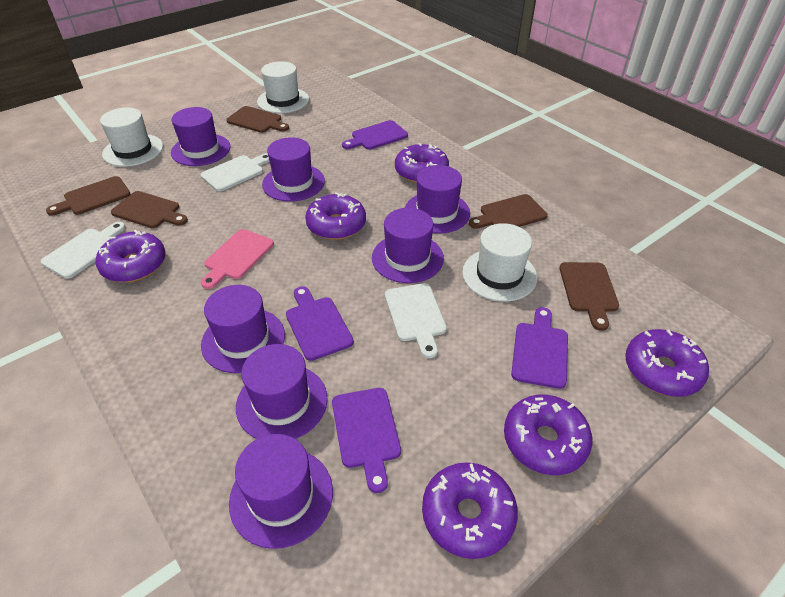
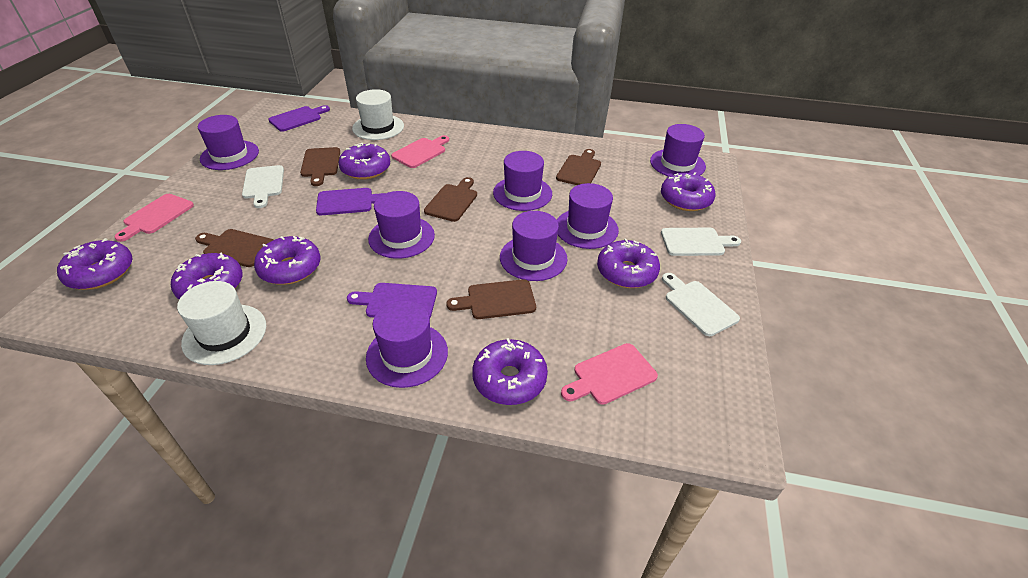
pink cutting board: 1 -> 3
purple cutting board: 4 -> 3
purple donut: 6 -> 7
white hat: 3 -> 2

